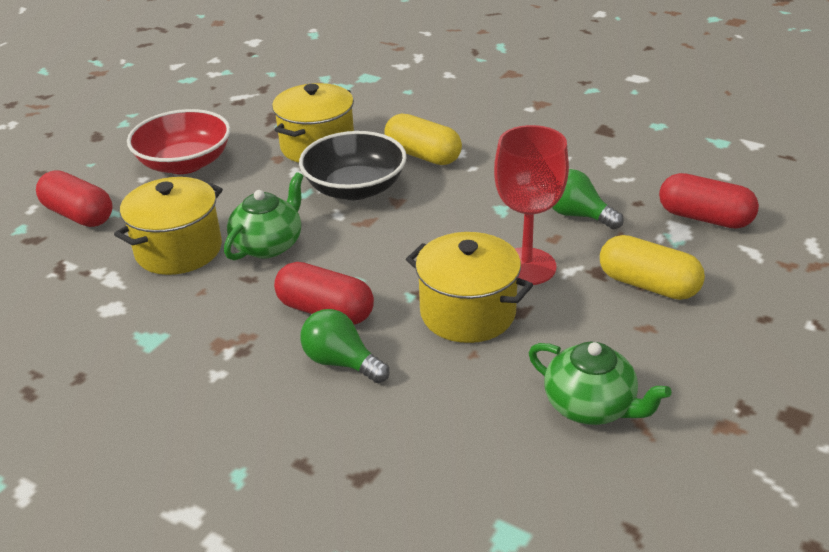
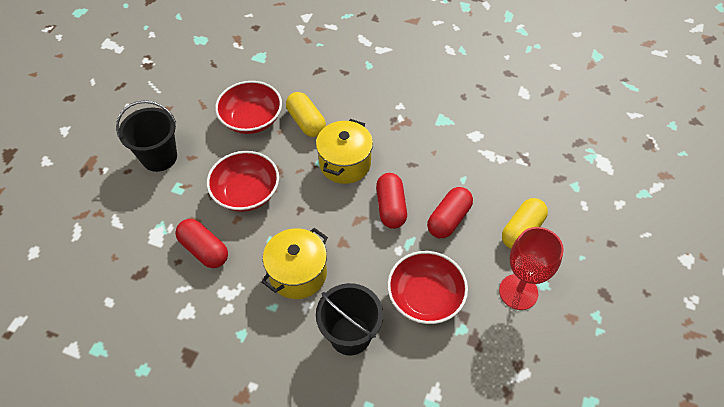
black bowl: 1 -> 0
black bucket: 0 -> 2
green light bulb: 2 -> 0
green teapot: 2 -> 0
red bowl: 1 -> 3
yellow pot: 3 -> 2

